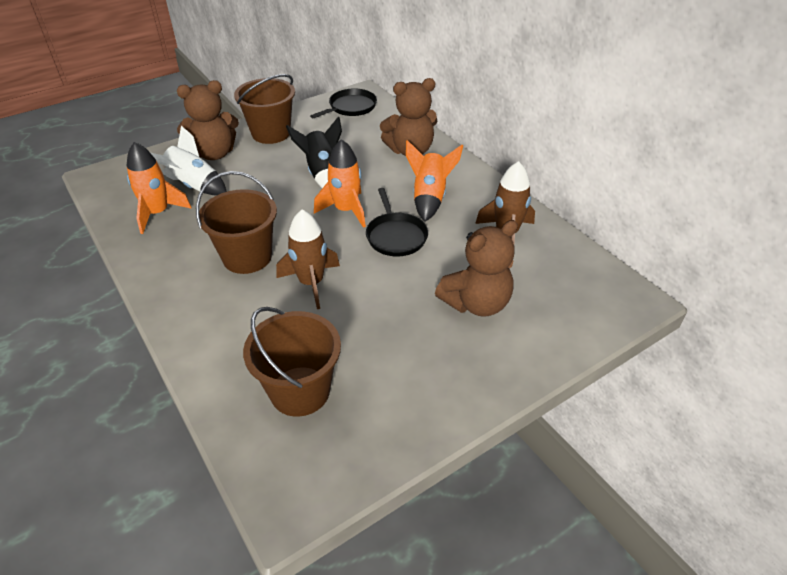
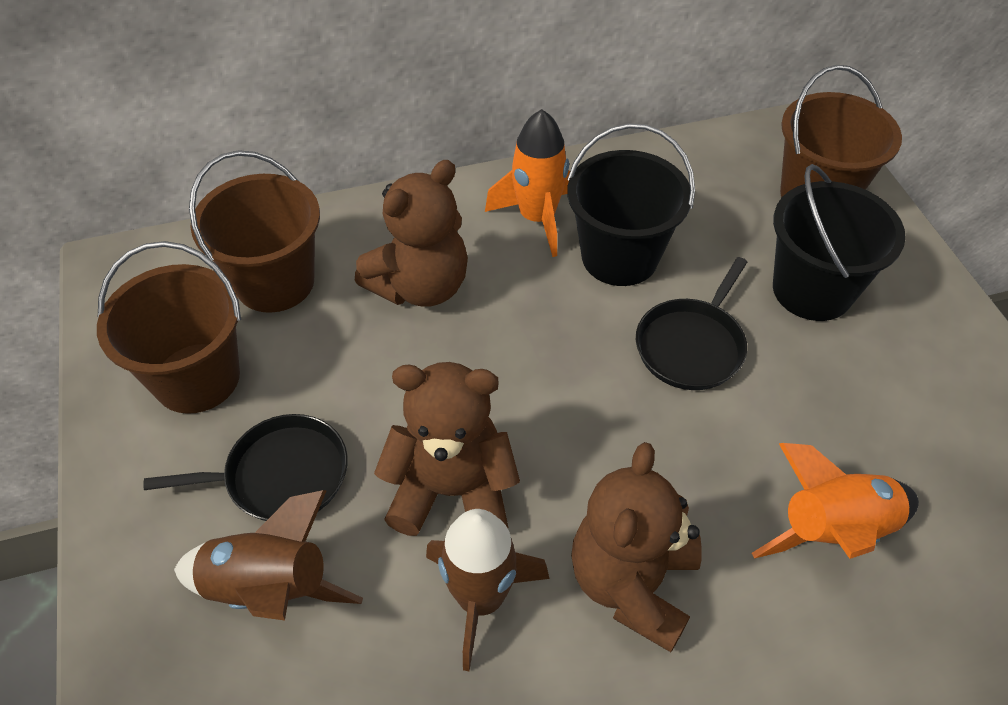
black bucket: 0 -> 2
black rocket: 1 -> 0
orange rocket: 3 -> 2
white rocket: 1 -> 0

